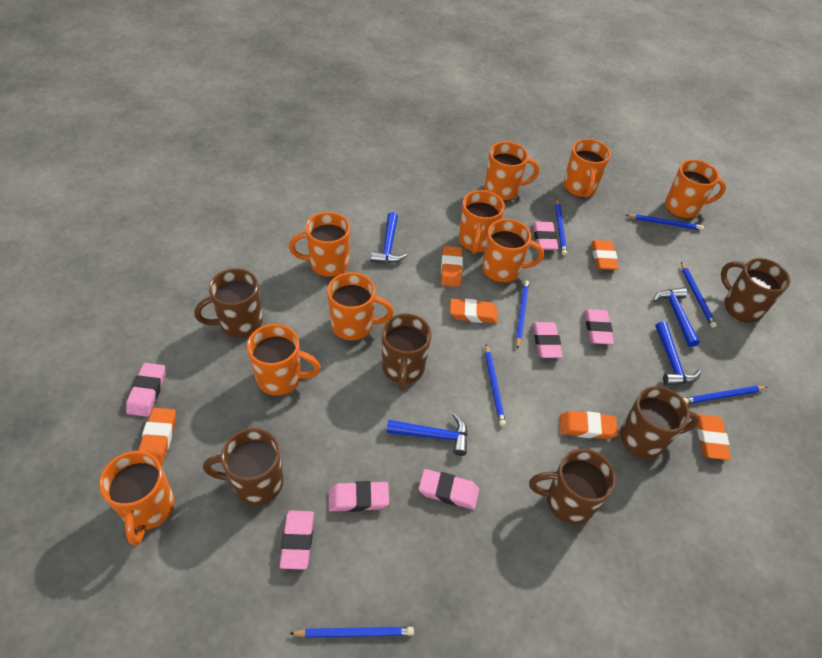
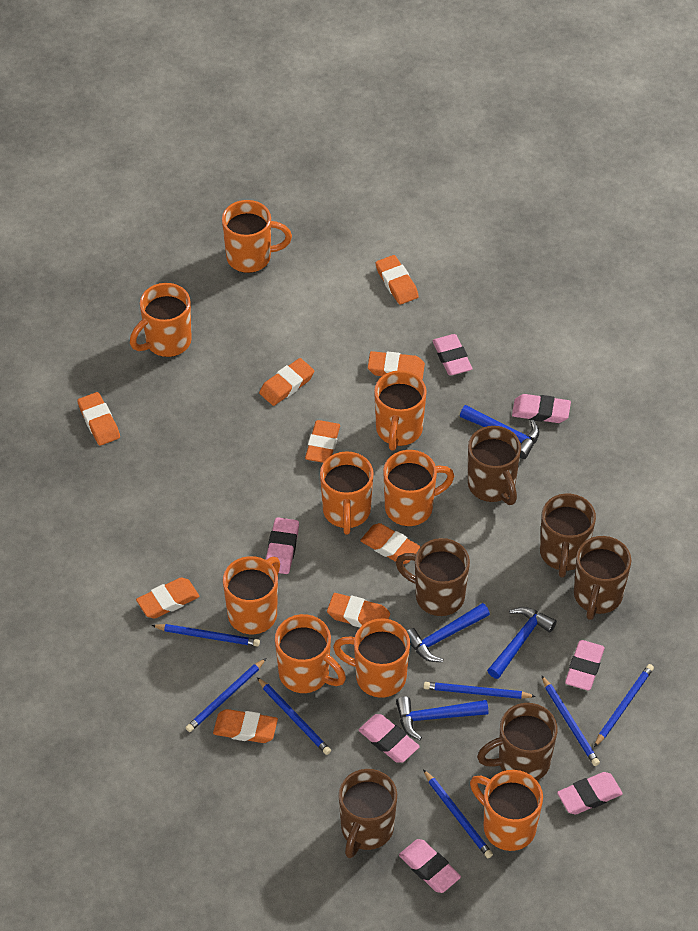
orange eraser: 6 -> 9

